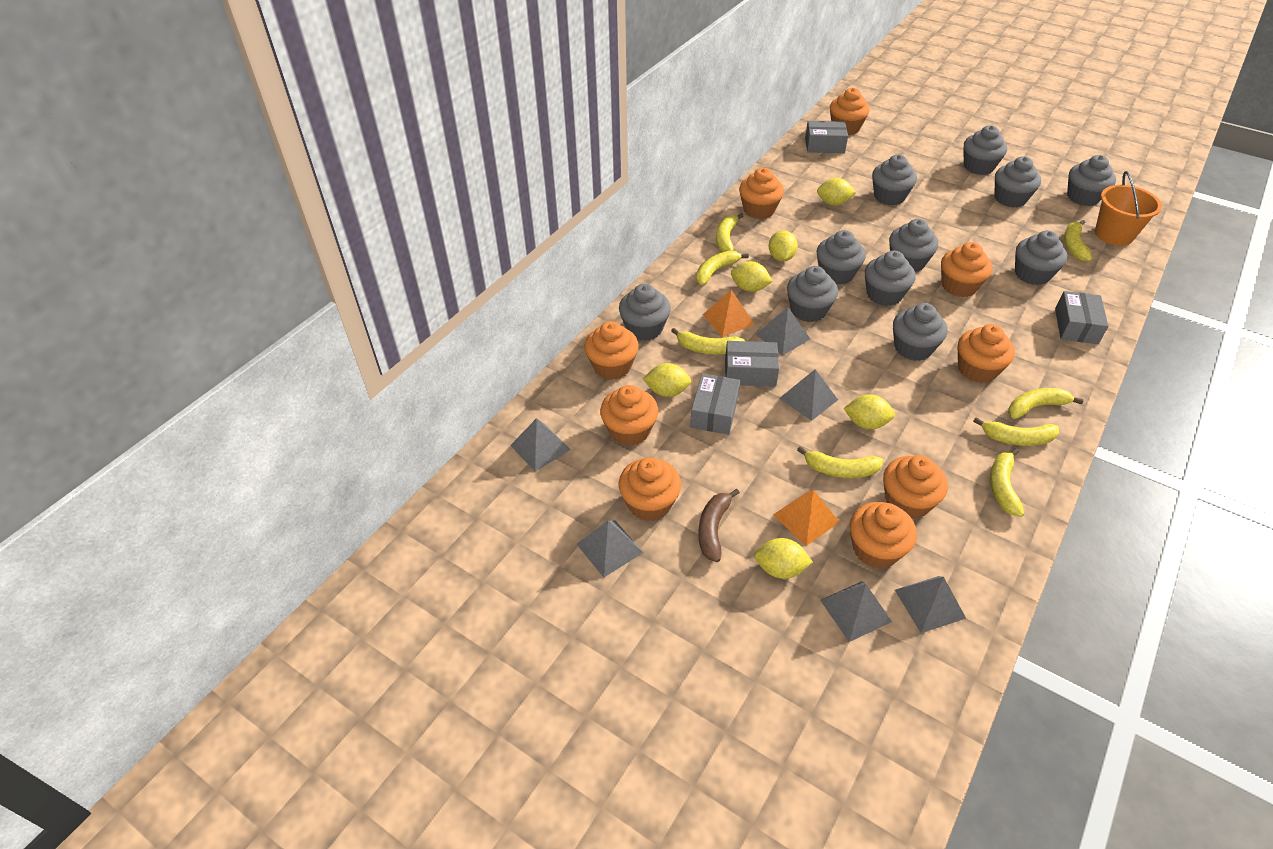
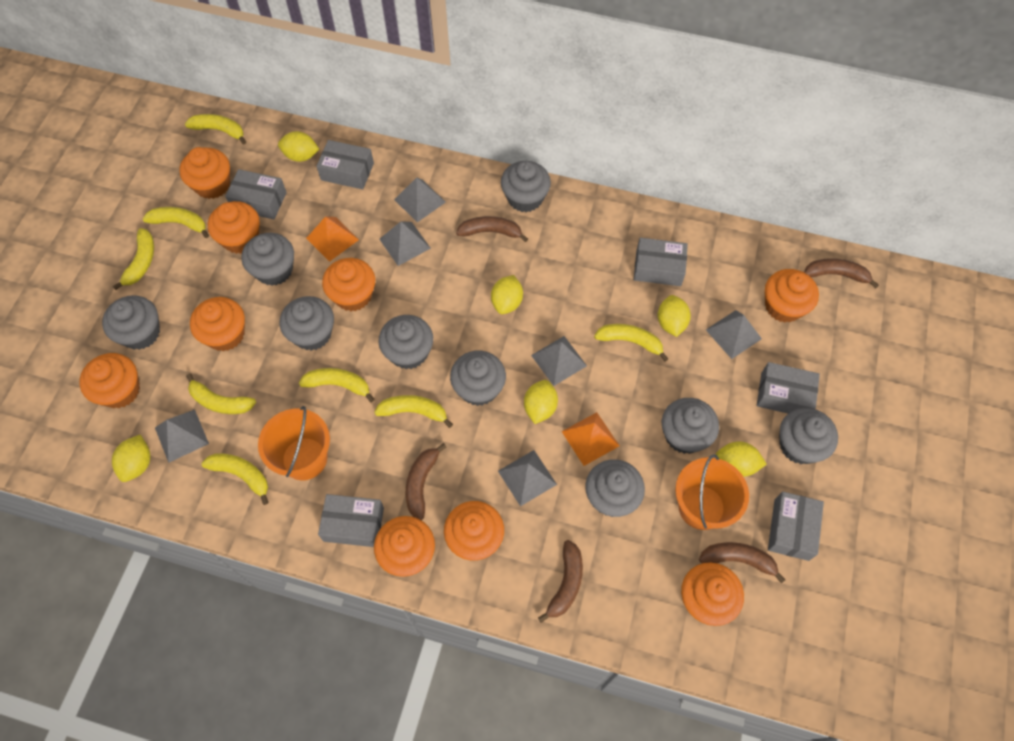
brown banana: 1 -> 5
grey box: 4 -> 6
grey cupcake: 11 -> 9
orange bucket: 1 -> 2

